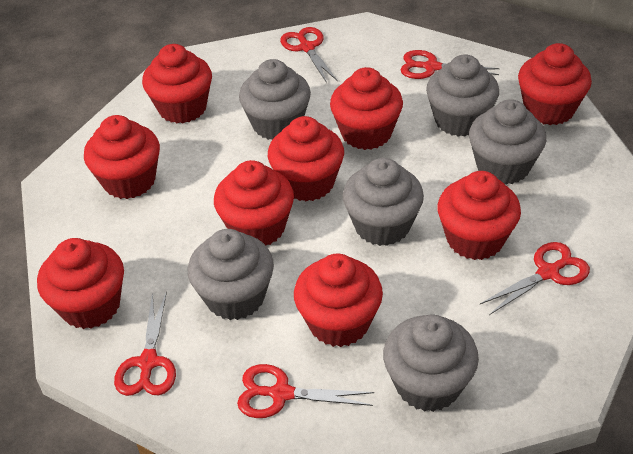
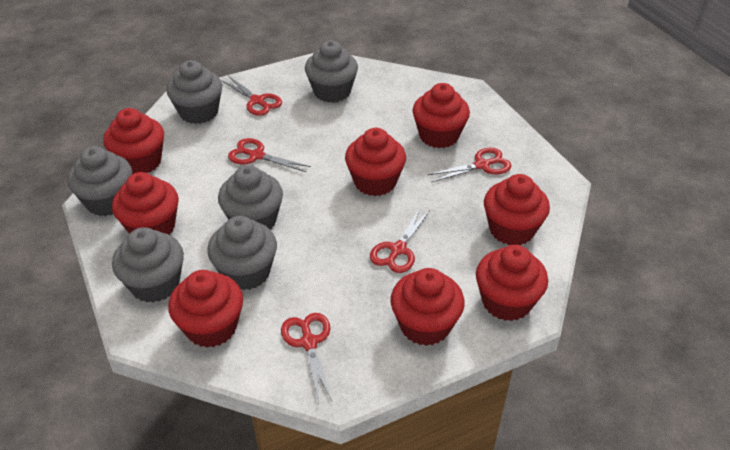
red cupcake: 9 -> 8

